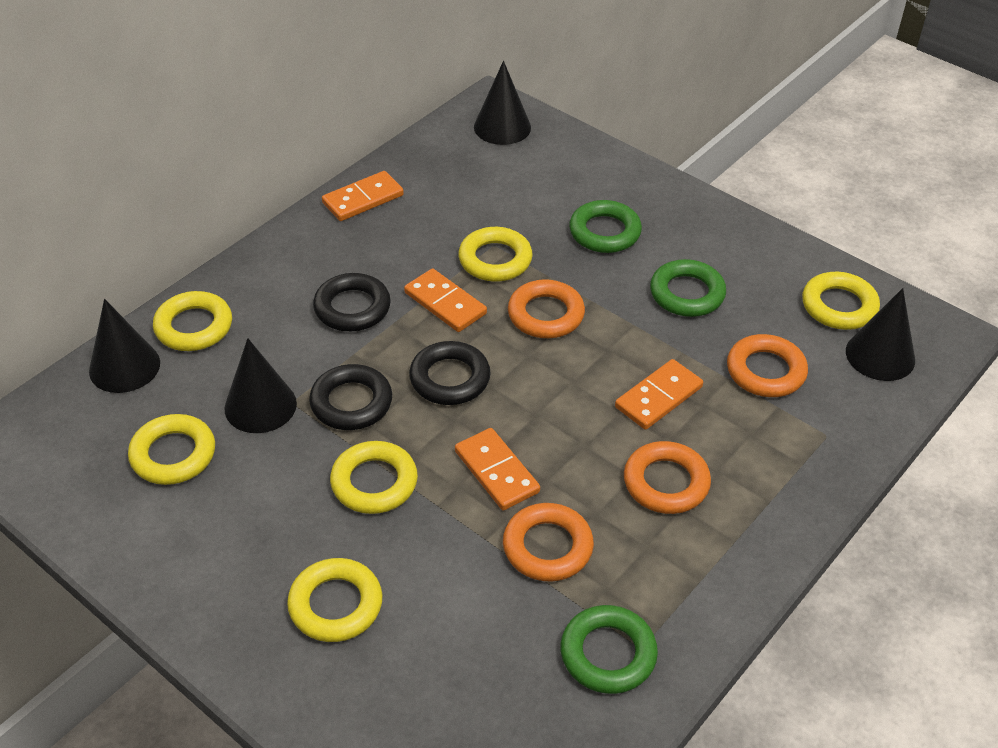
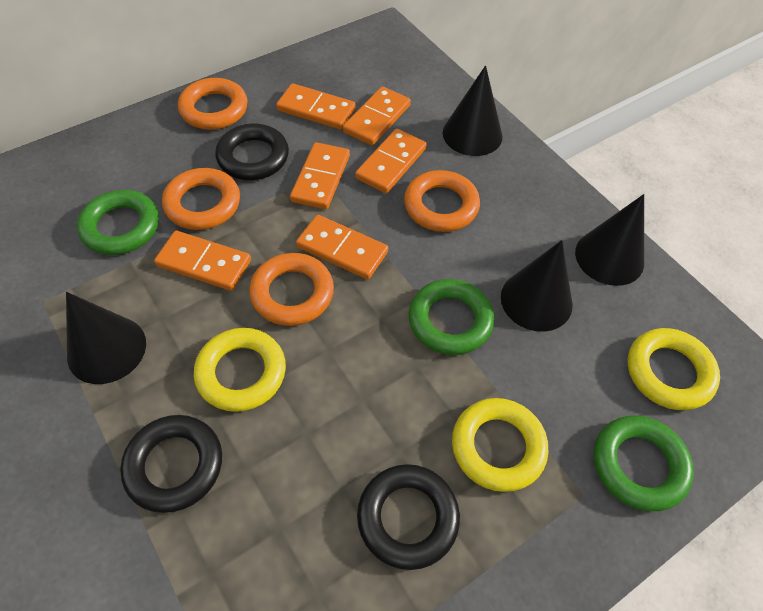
orange domino: 4 -> 6
yellow ring: 6 -> 3

